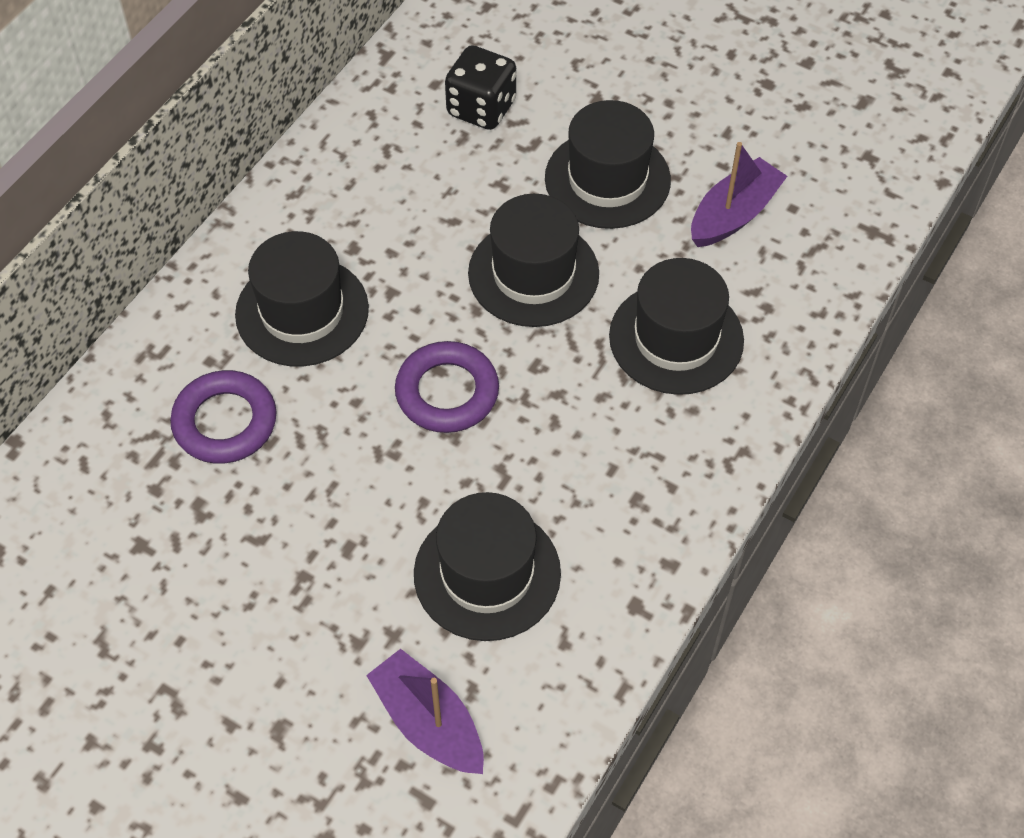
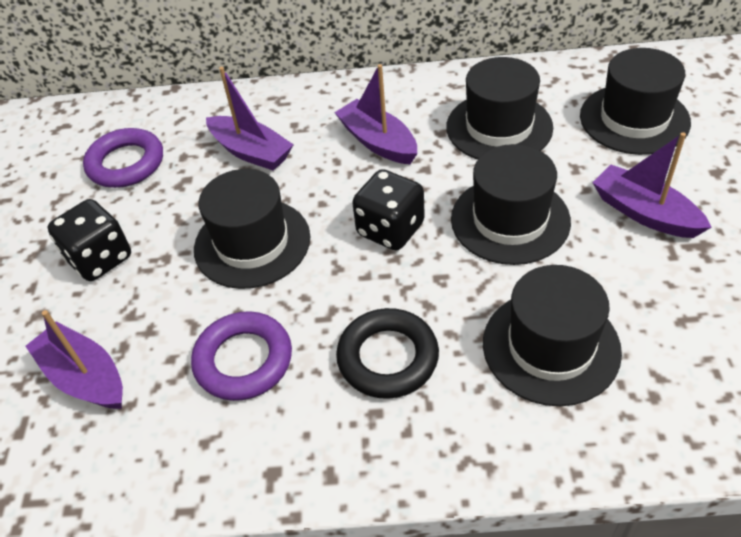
black dice: 1 -> 2
black ring: 0 -> 1
purple boat: 2 -> 4

